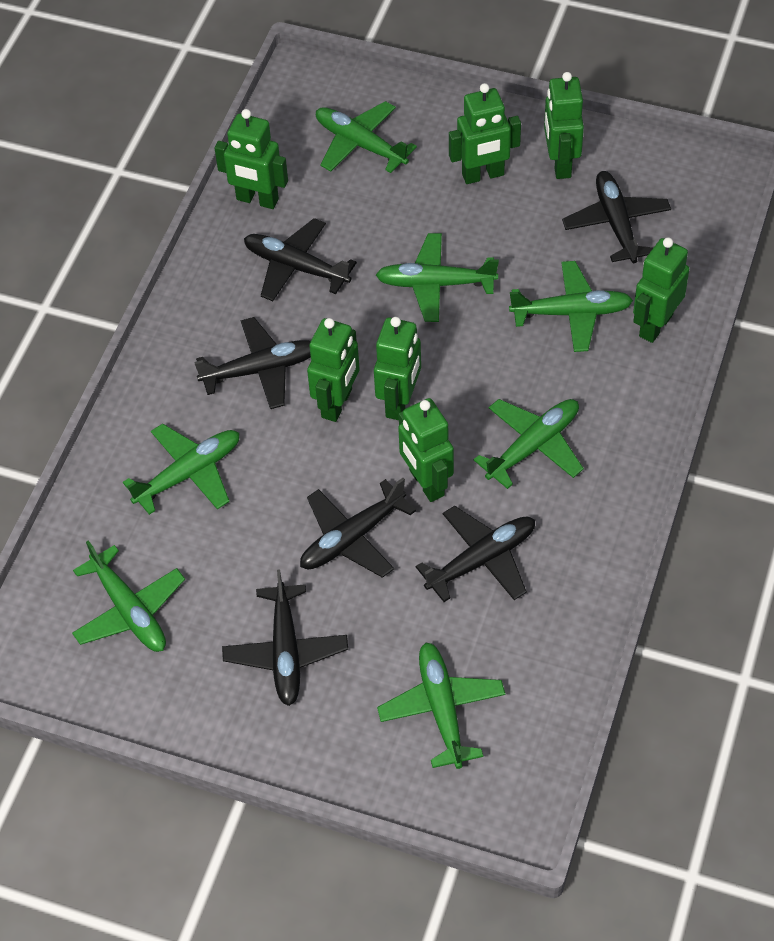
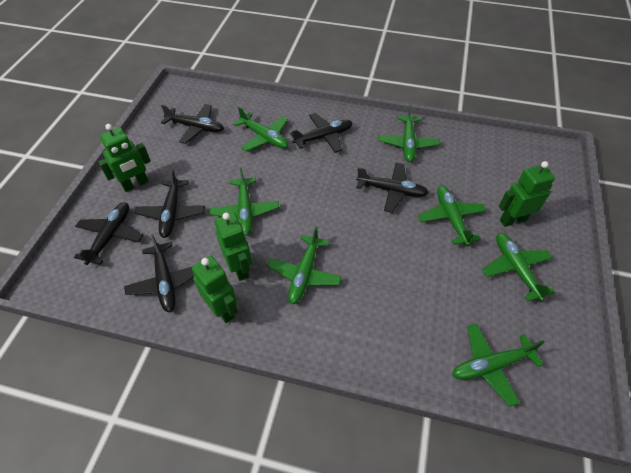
green robot: 7 -> 4

